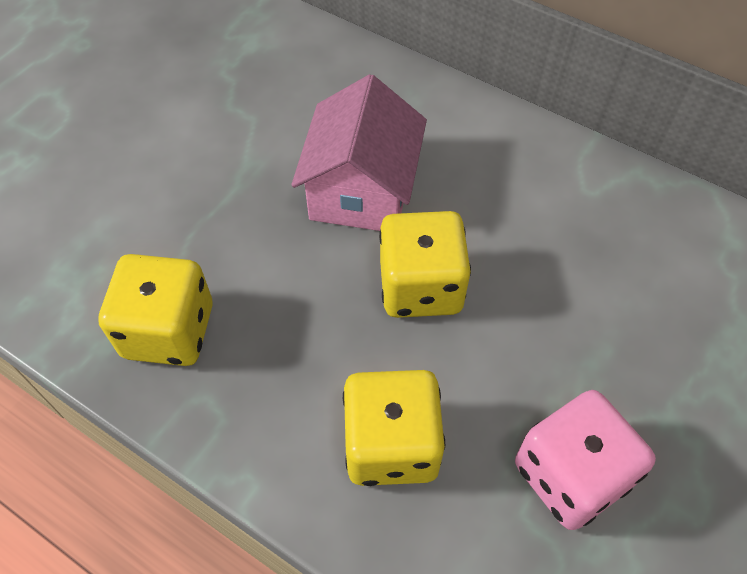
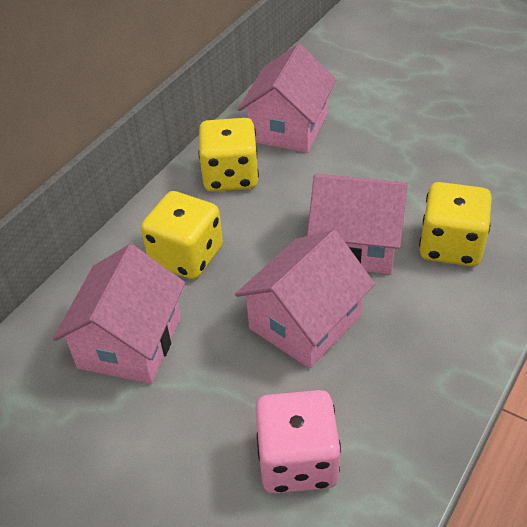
pink house: 1 -> 4

